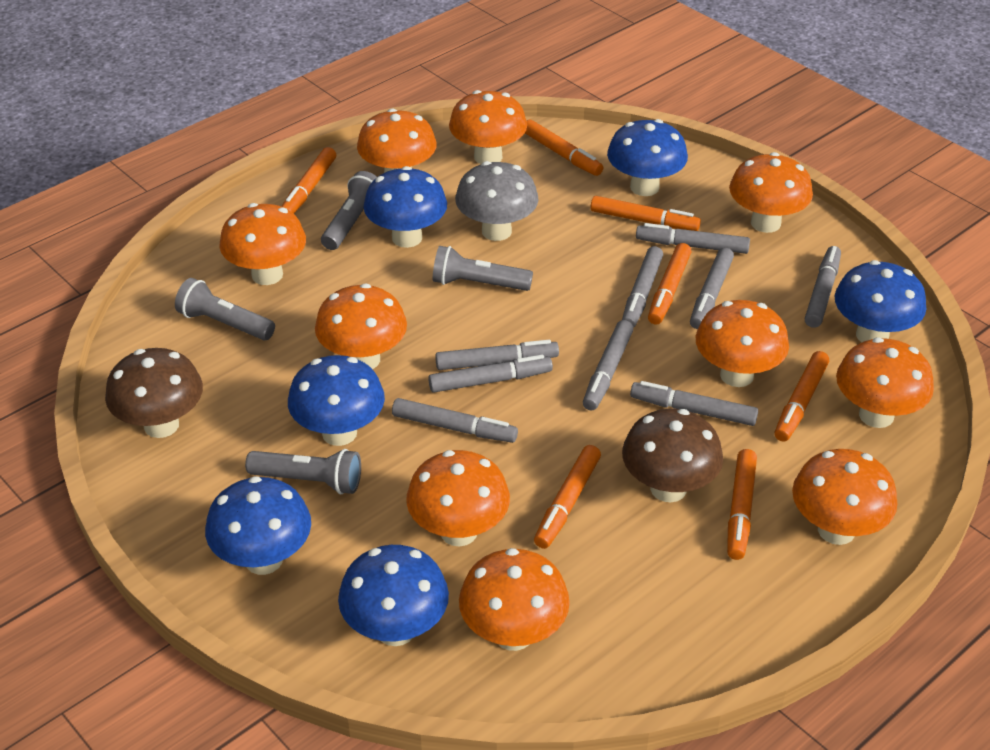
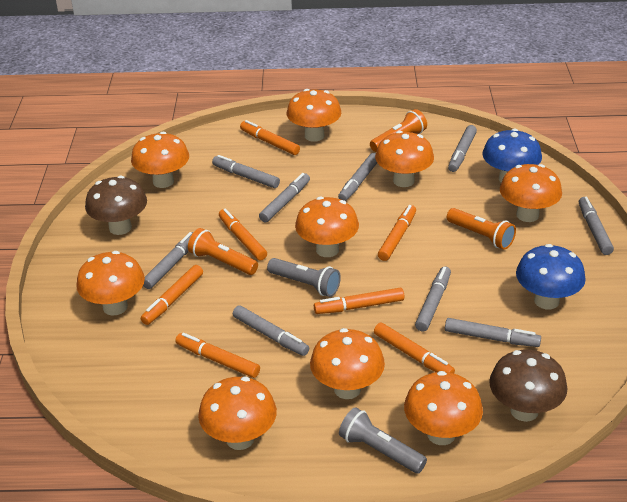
blue mushroom: 6 -> 2
grey flashlight: 4 -> 2
grey mushroom: 1 -> 0
orange flashlight: 0 -> 3
orange mushroom: 10 -> 9

